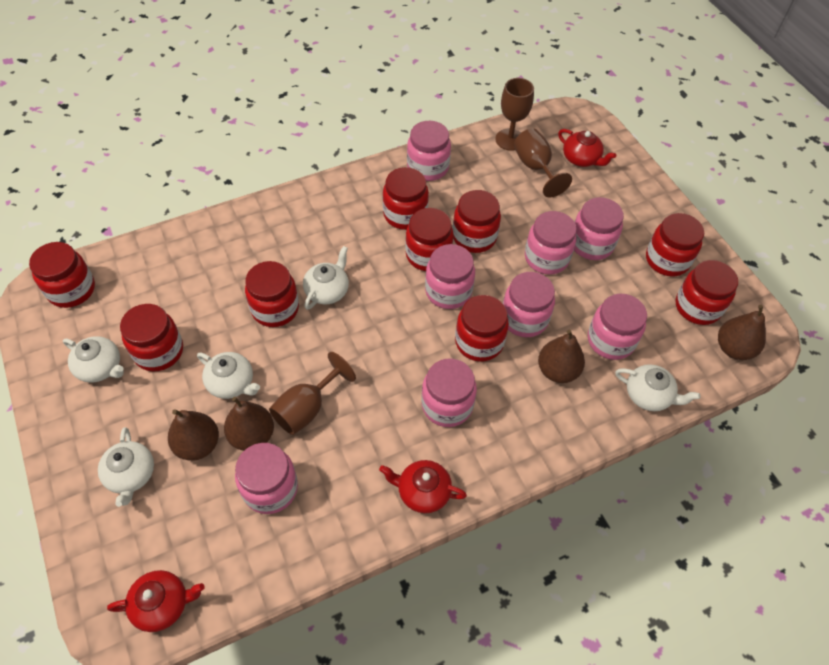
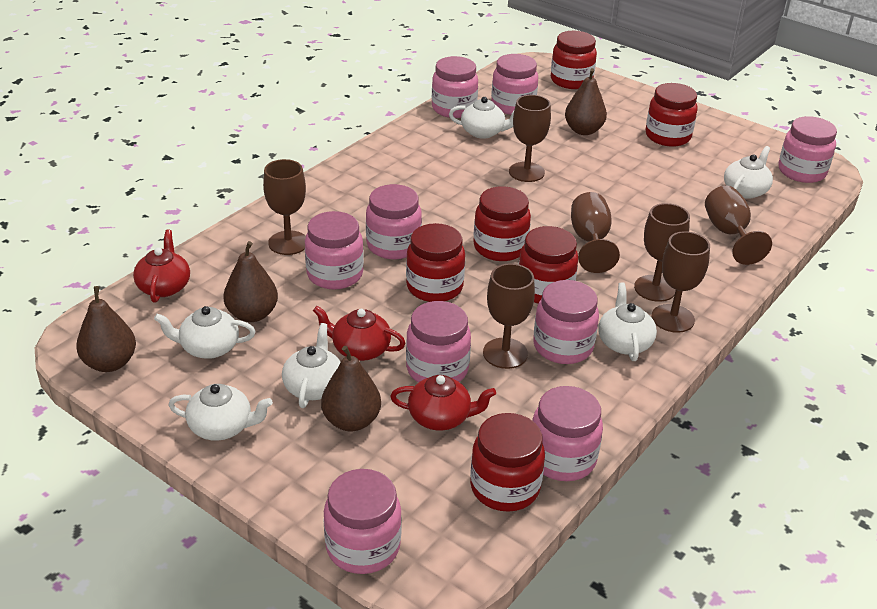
brown goblet: 3 -> 7
pink jar: 8 -> 9
red jar: 9 -> 6
white teapot: 5 -> 6

